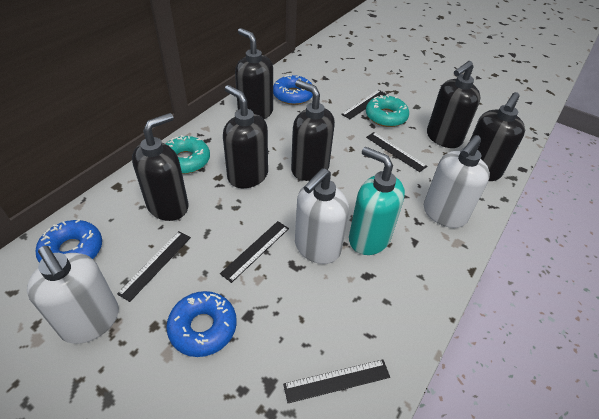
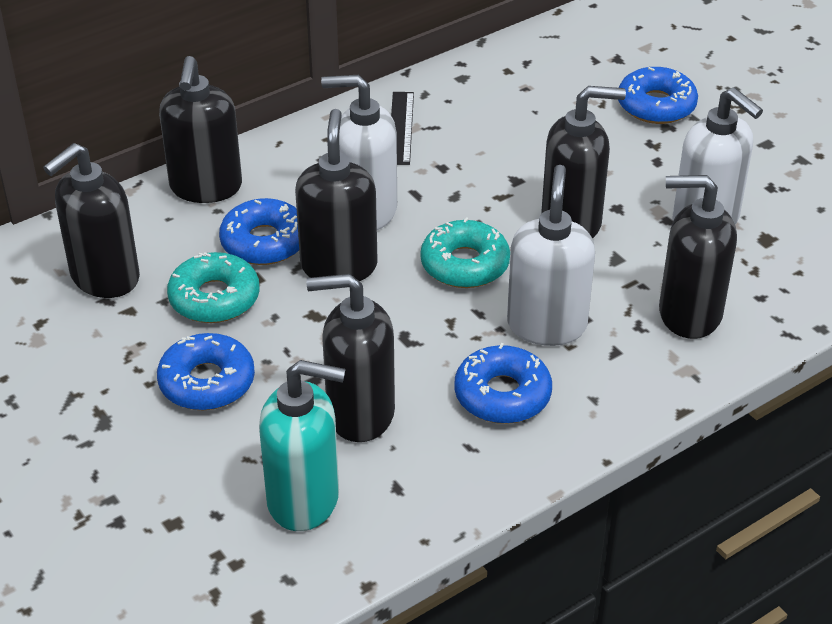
black ruler: 5 -> 1
blue donut: 3 -> 4

